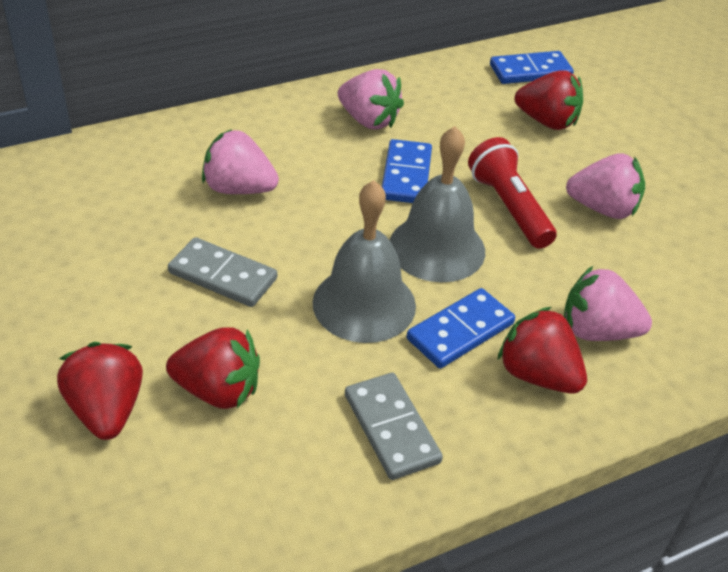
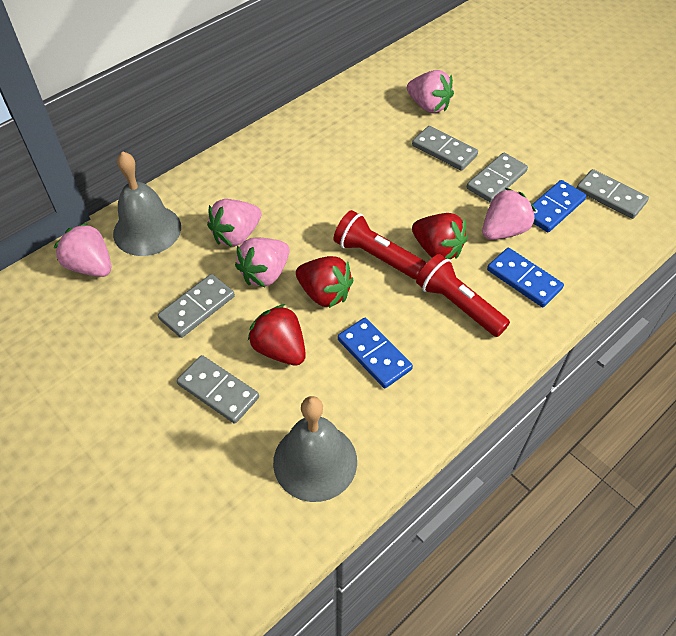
grey domino: 2 -> 5
pink strawberry: 4 -> 5
red flashlight: 1 -> 2
red strawberry: 4 -> 3

